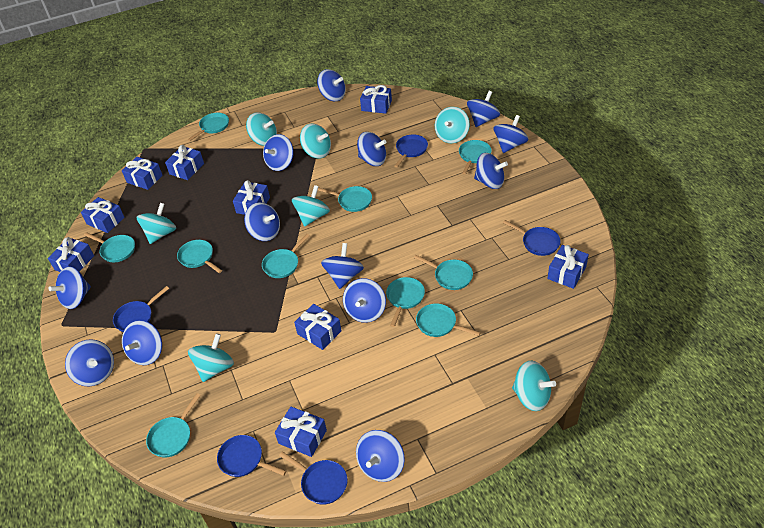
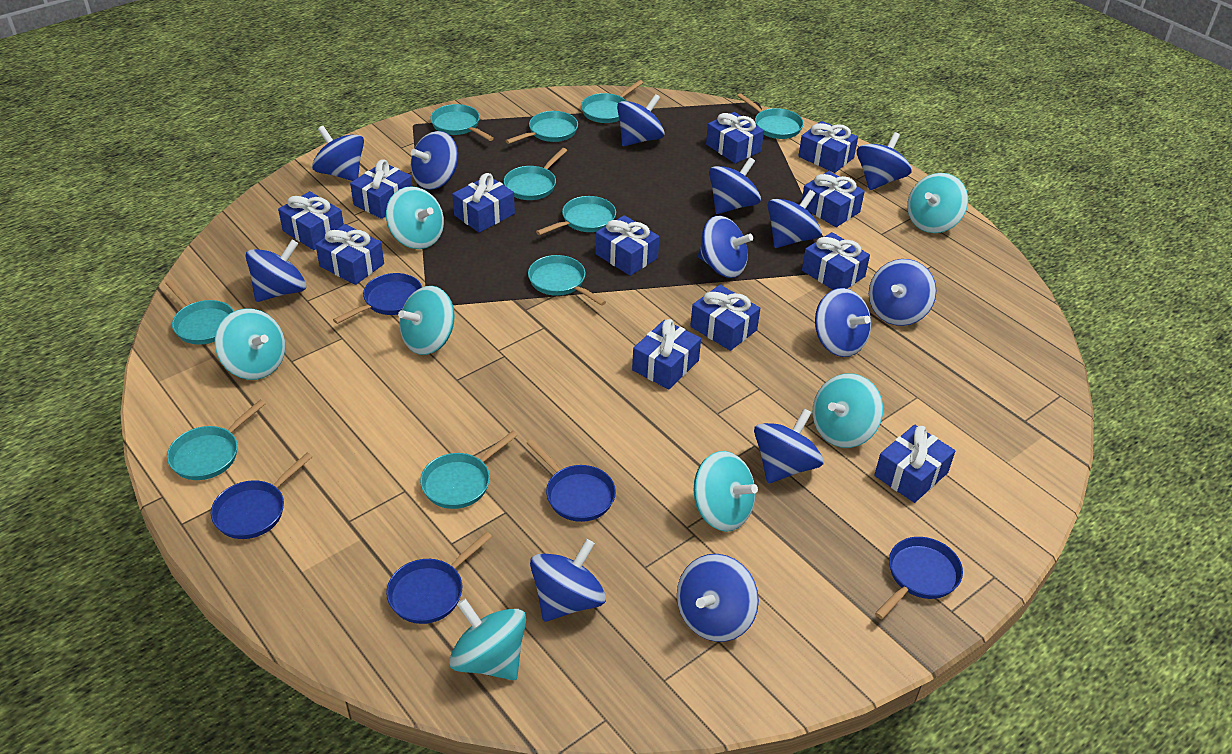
blue gift: 9 -> 12

